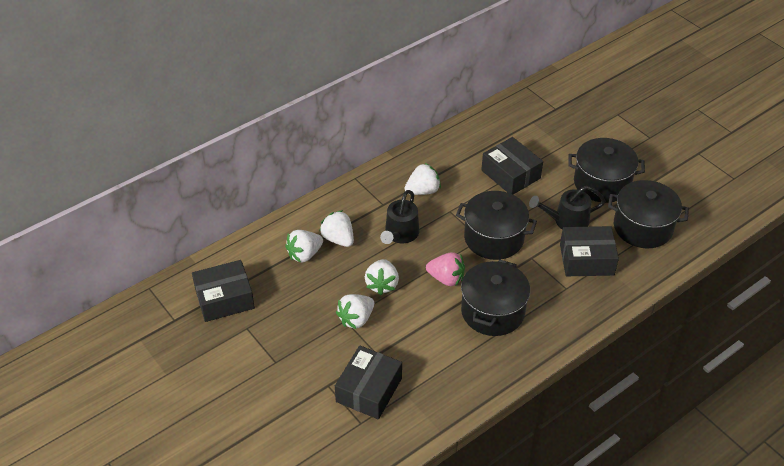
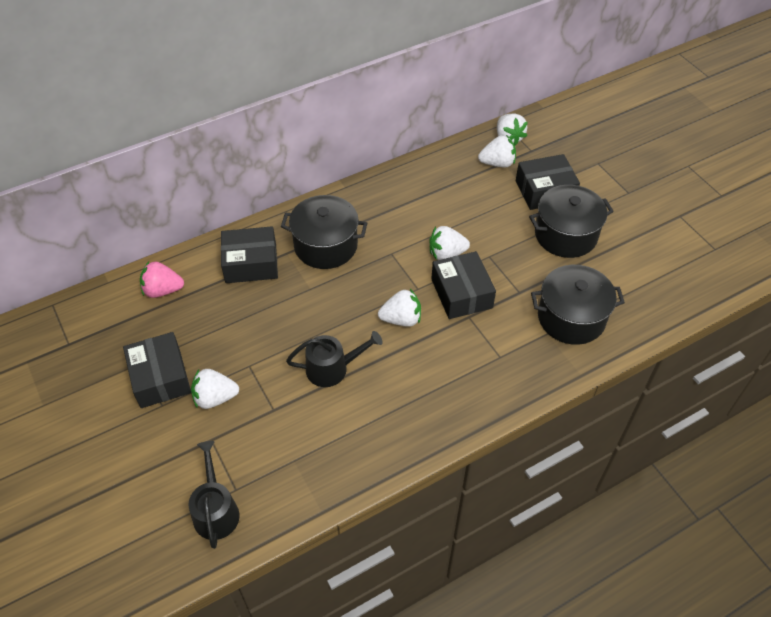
black pot: 4 -> 3

